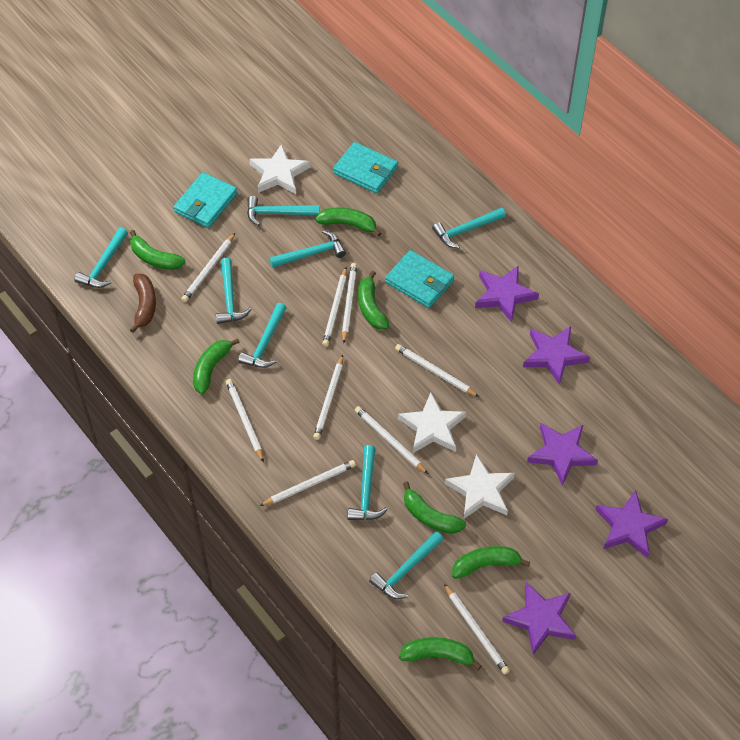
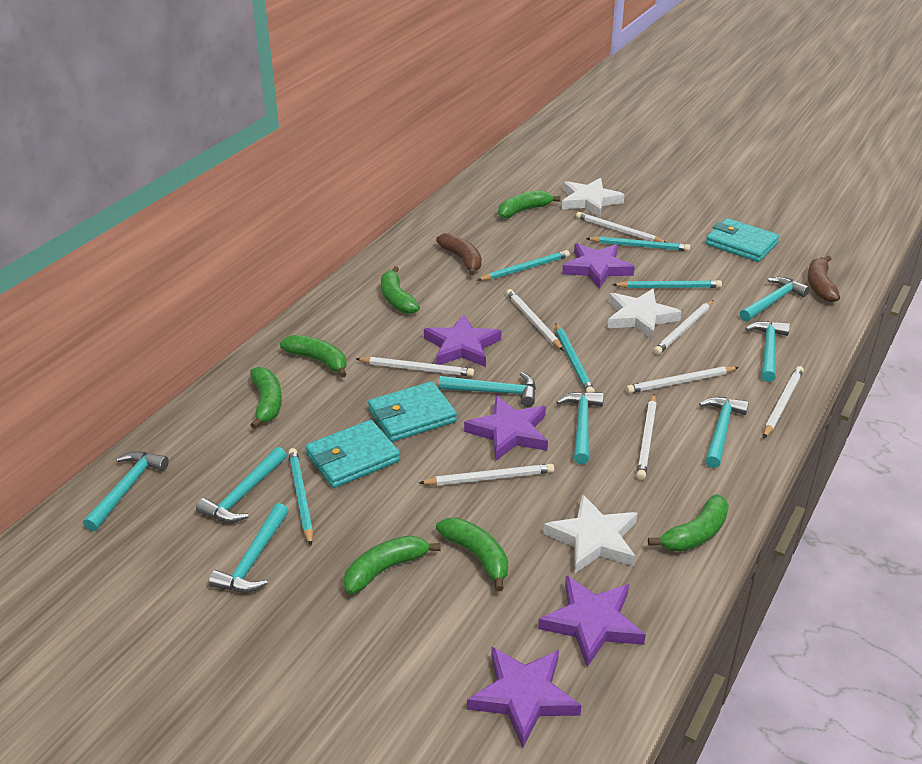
brown banana: 1 -> 2
turquoise pencil: 0 -> 5
white pencil: 9 -> 8

